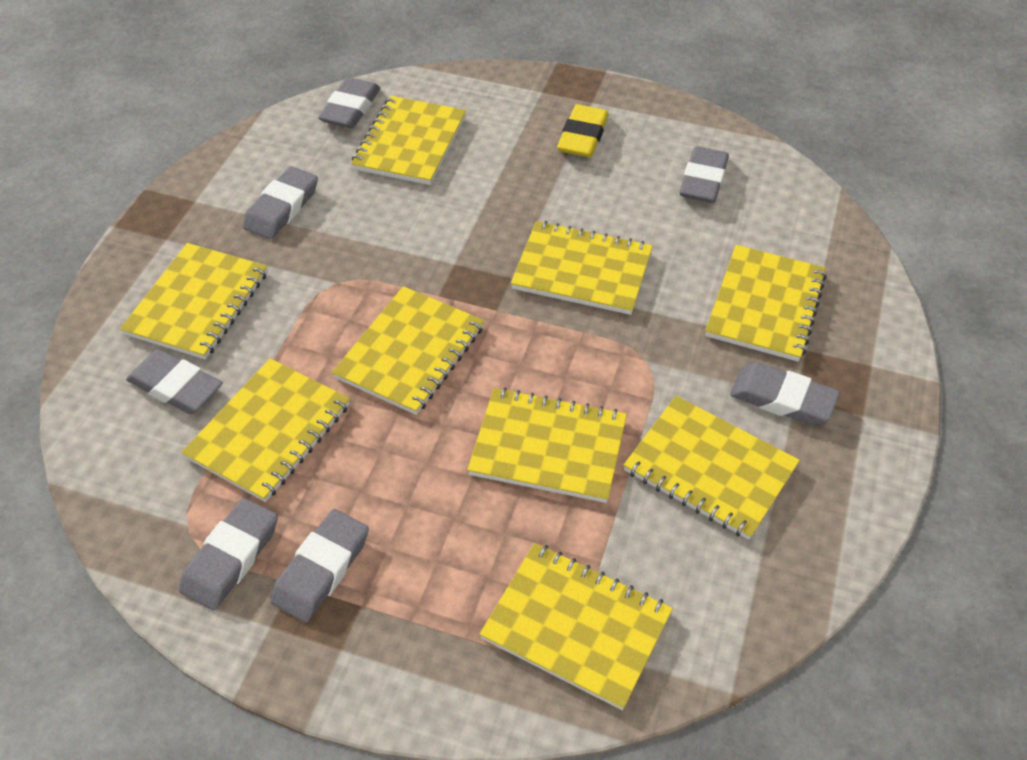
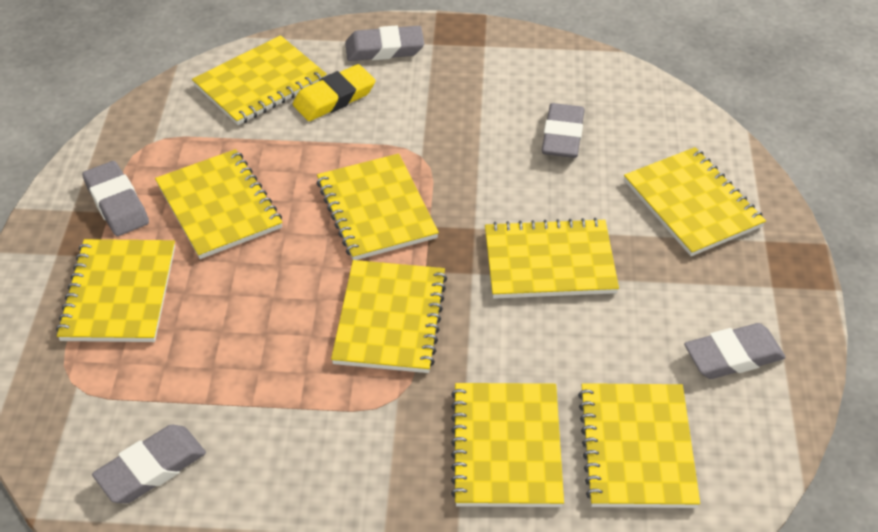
grey eraser: 7 -> 5

